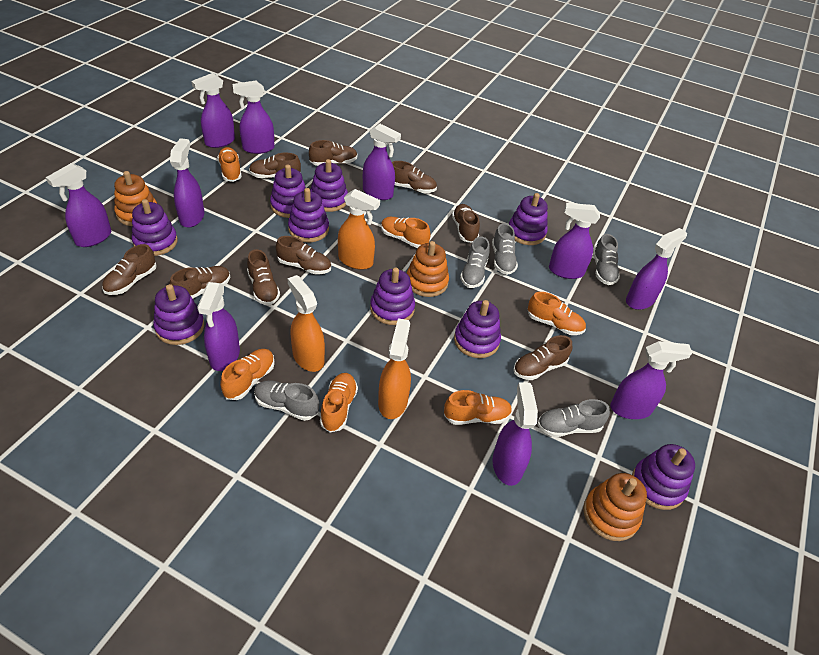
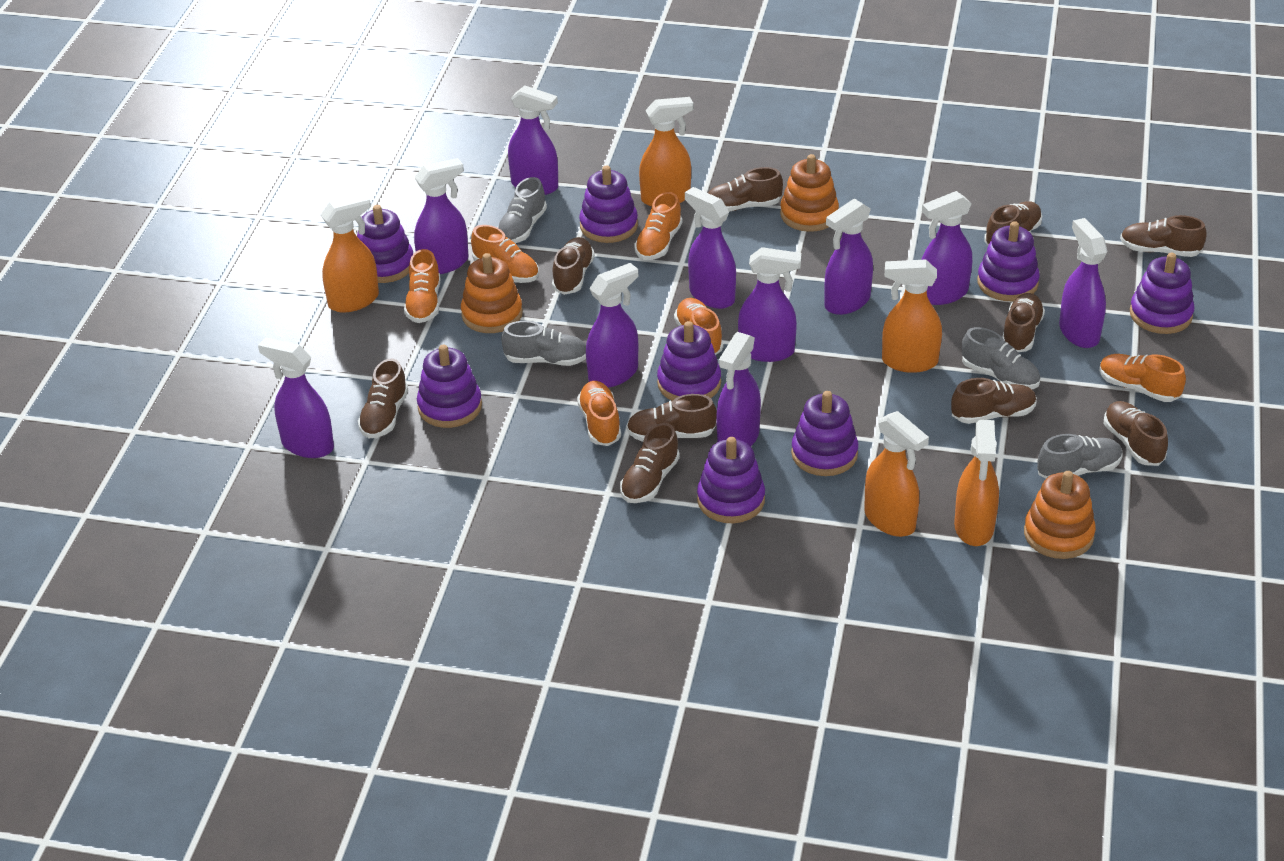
brown shoe: 9 -> 10
grey shoe: 5 -> 4
orange spray bottle: 3 -> 5
purple stacking toy: 9 -> 8

